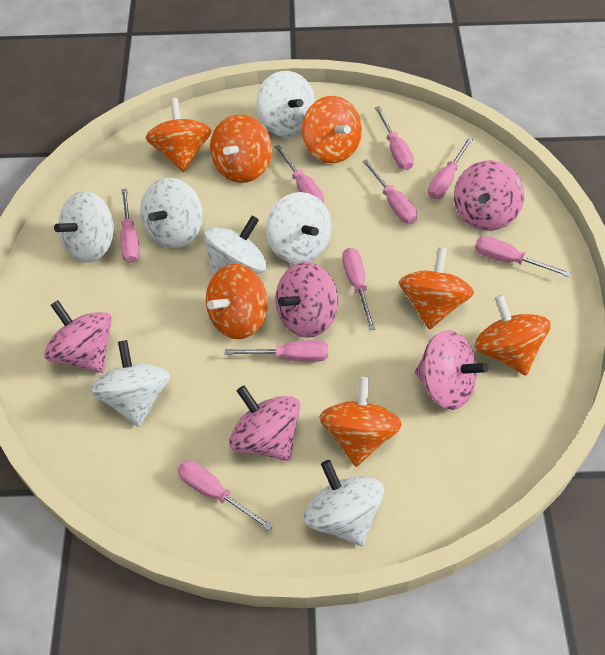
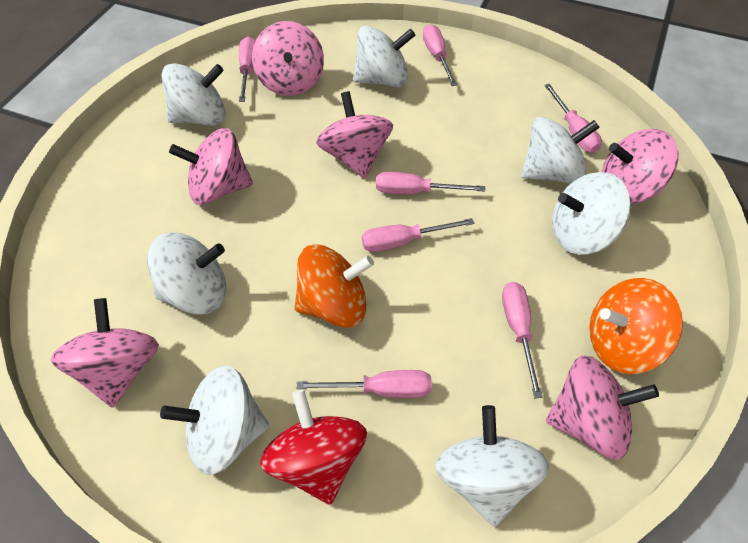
orange spinning top: 7 -> 2
pink screwdriver: 9 -> 7
pink spinning top: 5 -> 6
red spinning top: 0 -> 1

